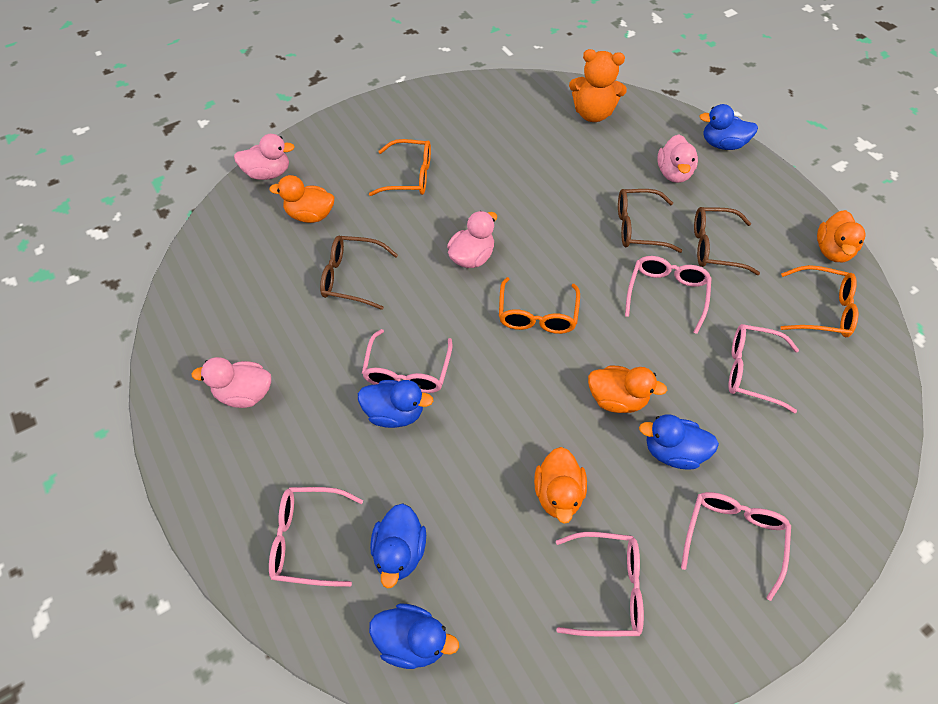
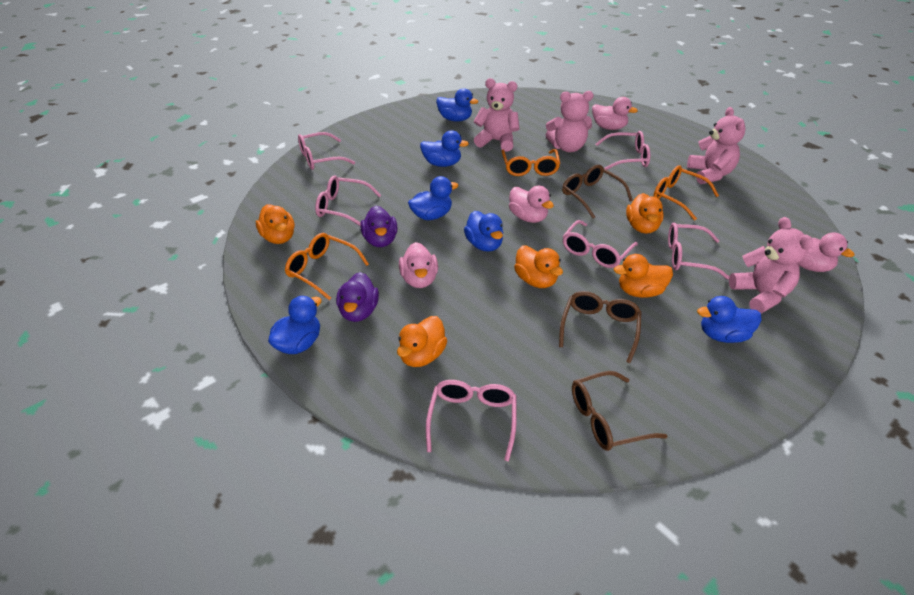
blue duck: 5 -> 6
orange duck: 4 -> 5
orange teddy bear: 1 -> 0
pink teddy bear: 0 -> 4
purple duck: 0 -> 2

